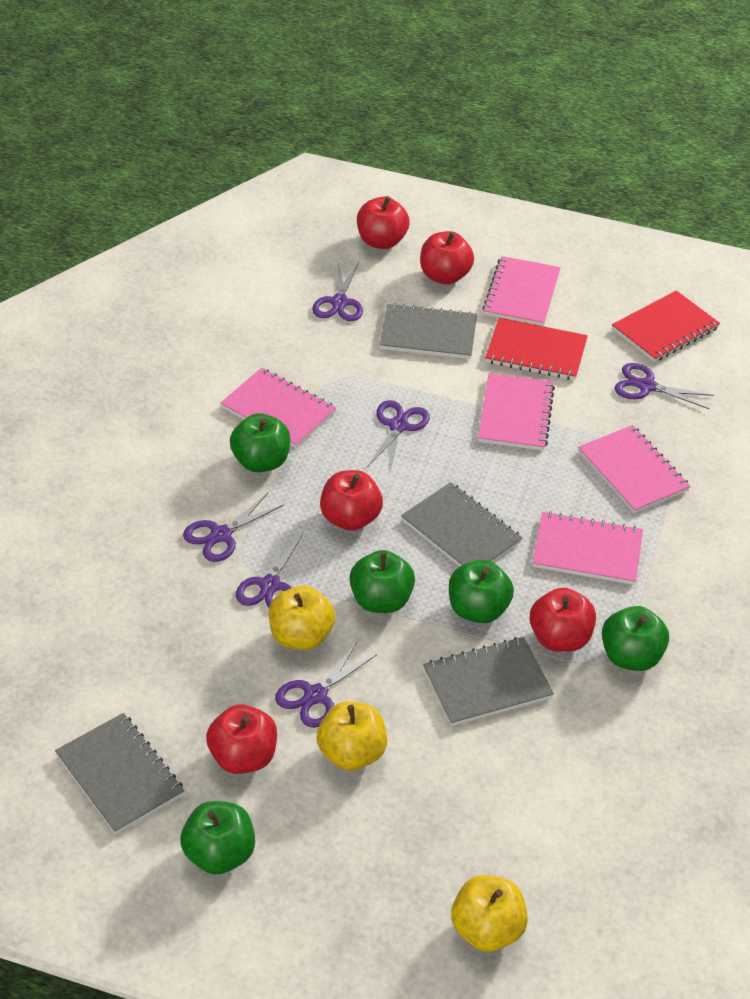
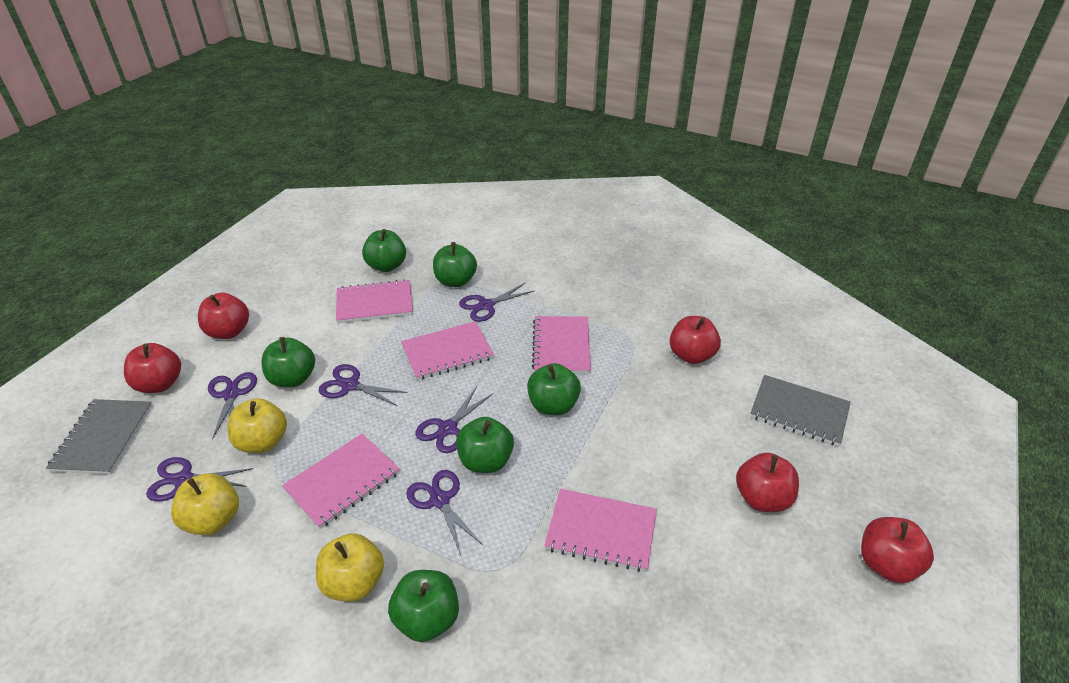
green apple: 5 -> 6
grey notebook: 4 -> 2
red notebook: 2 -> 0

